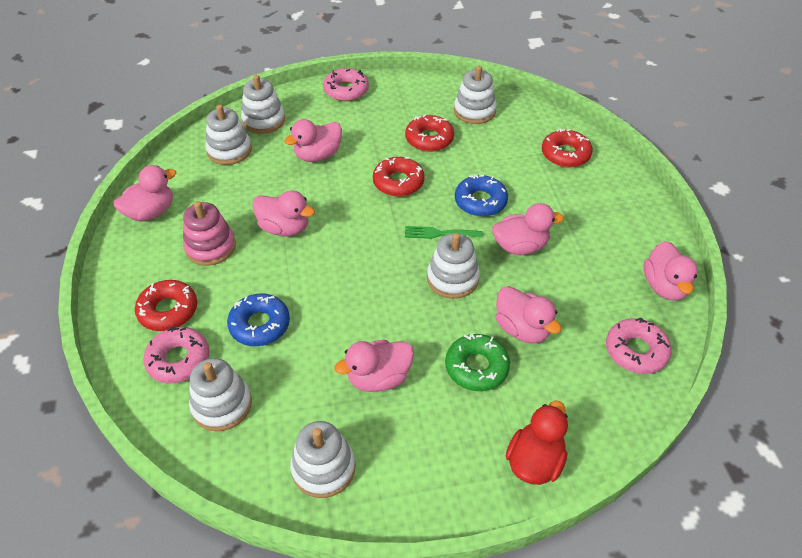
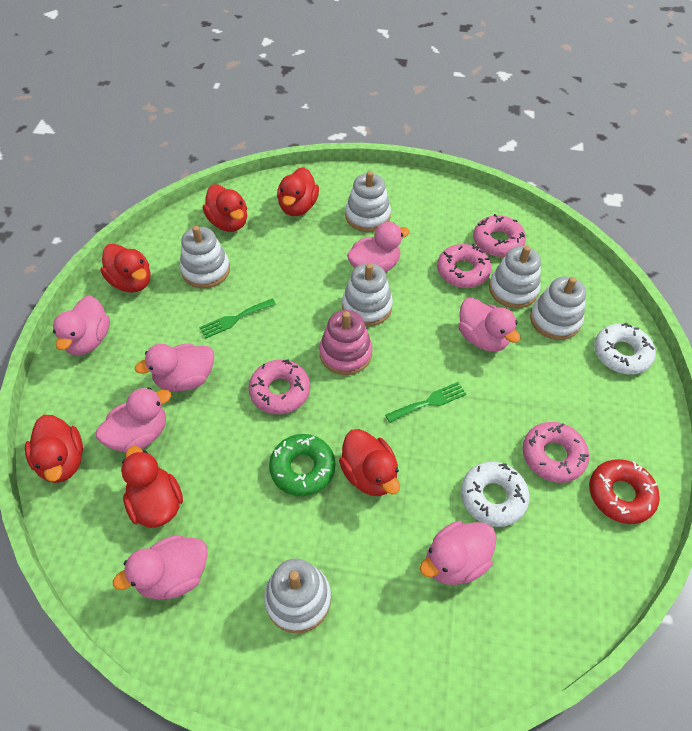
blue donut: 2 -> 0
green fork: 1 -> 2
pink donut: 3 -> 4
red donut: 4 -> 1
red duck: 1 -> 6
white donut: 0 -> 2

